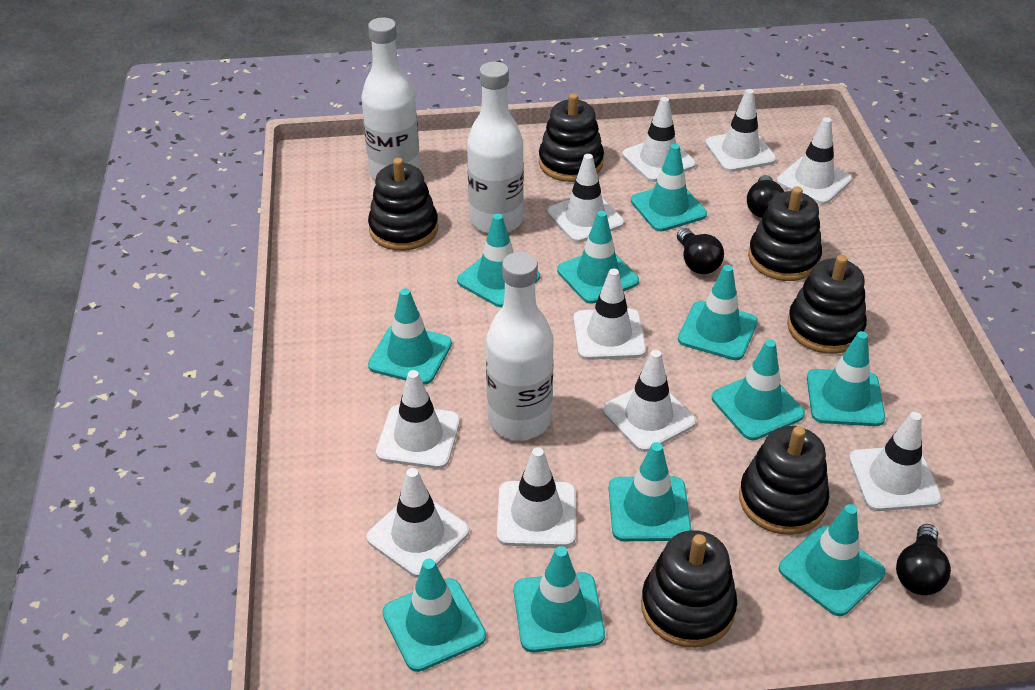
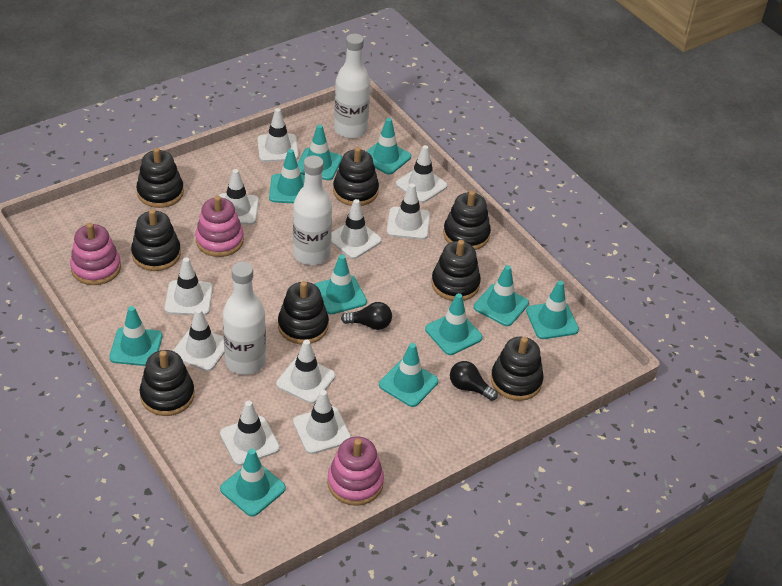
black light bulb: 3 -> 2
black stacking toy: 6 -> 8
pink stacking toy: 0 -> 3
turquoise traffic cone: 11 -> 10

